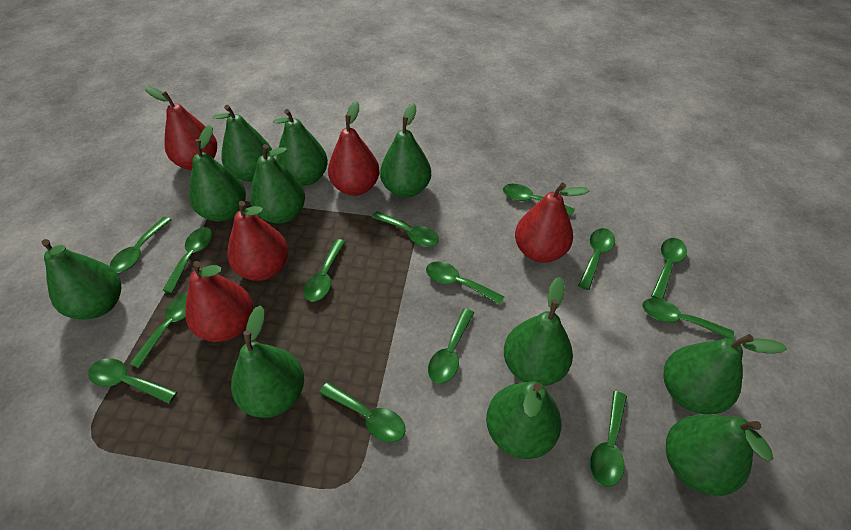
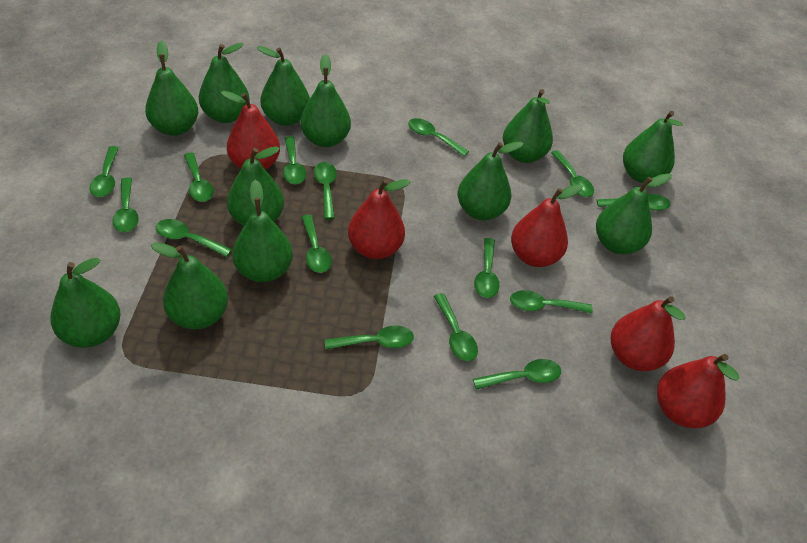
green pear: 11 -> 12
green spoon: 14 -> 15

